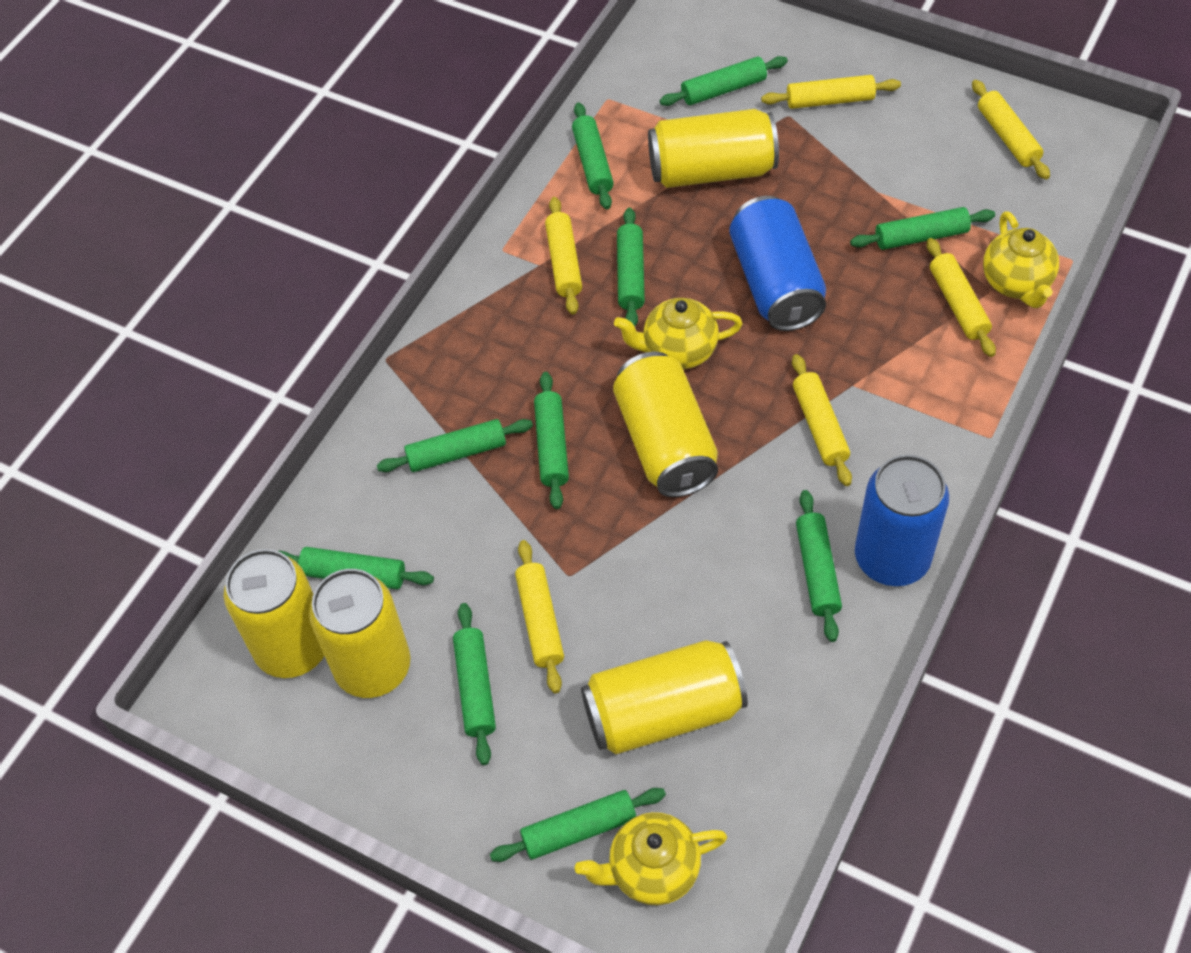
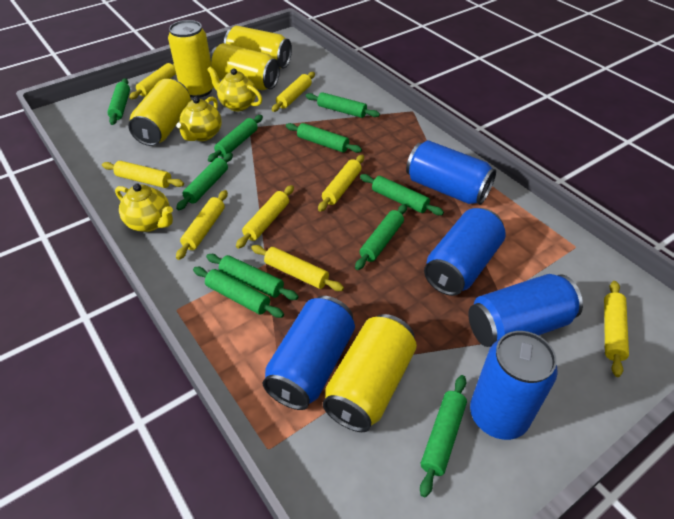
blue can: 2 -> 5
yellow rolling pin: 6 -> 8

